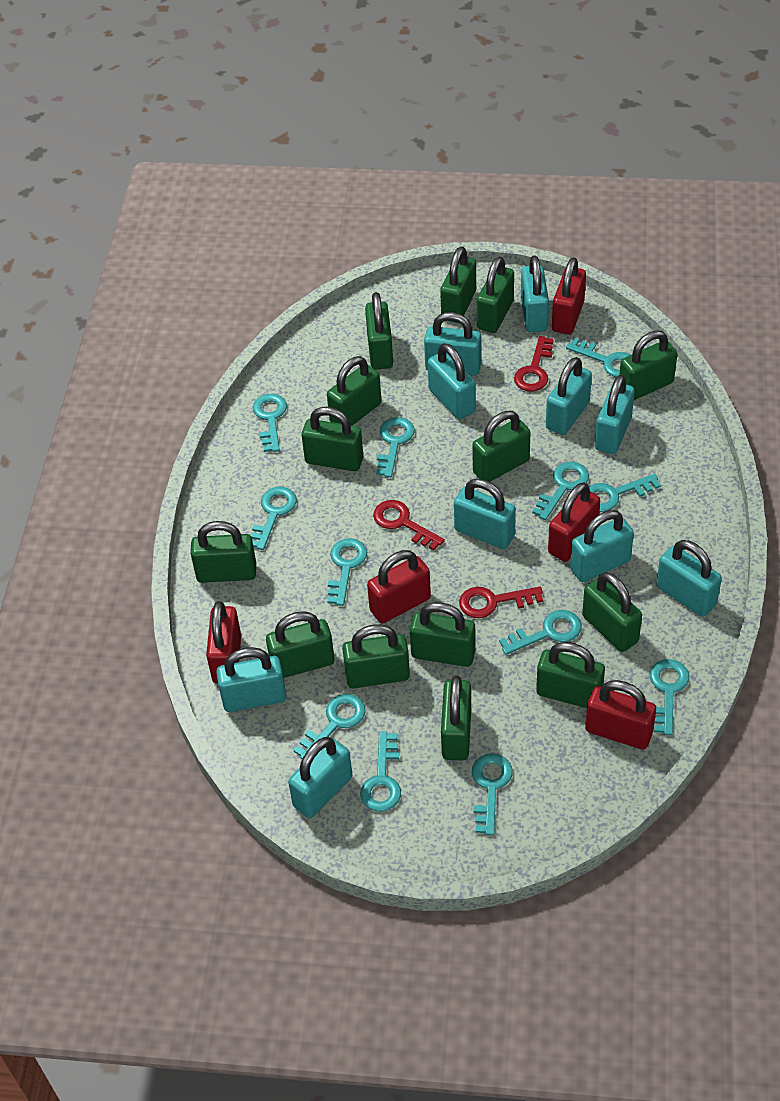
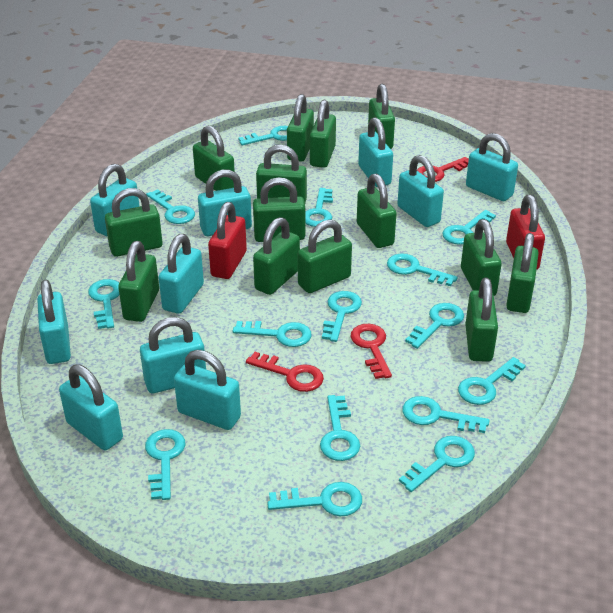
red padlock: 5 -> 2
turquoise key: 12 -> 15

